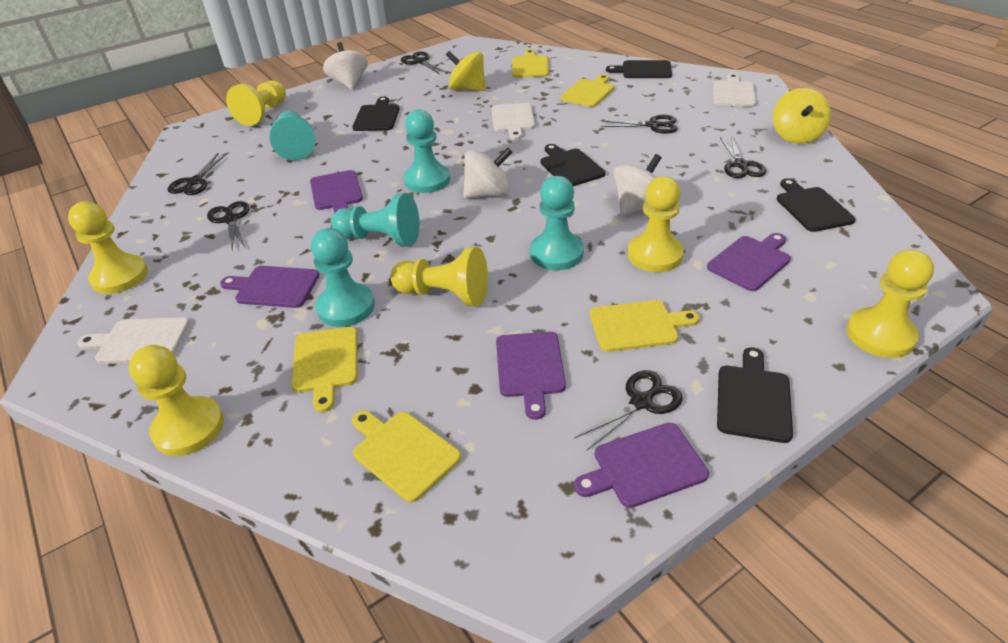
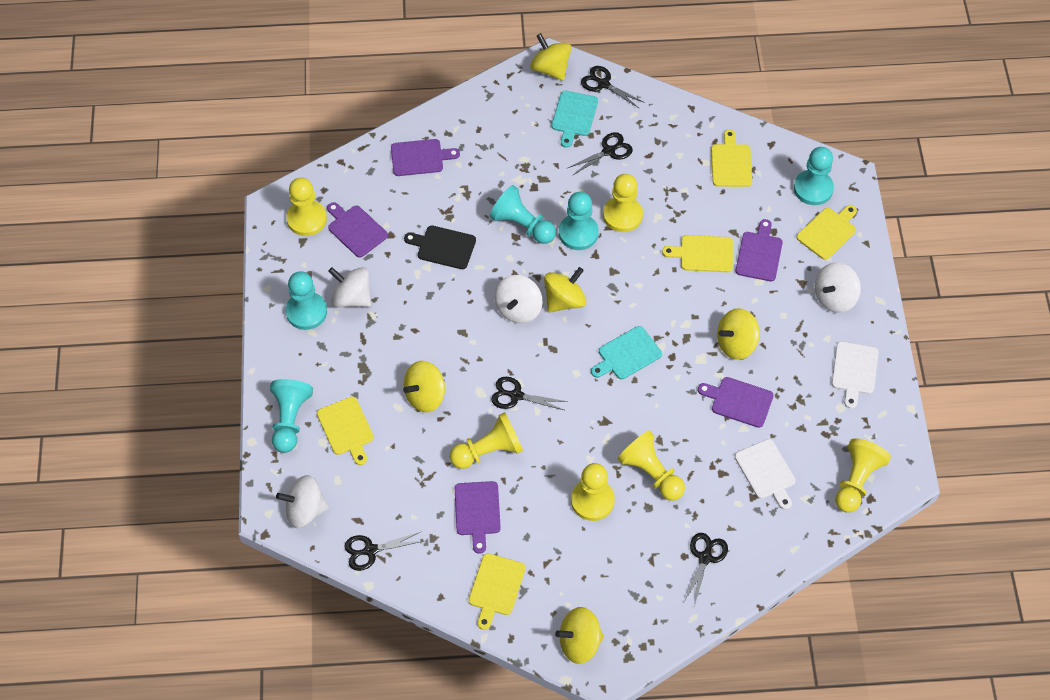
black cutting board: 5 -> 1
black scissors: 6 -> 5
turquoise cutting board: 0 -> 2
white cutting board: 3 -> 2
white spinning top: 3 -> 4
yellow spinning top: 2 -> 5

